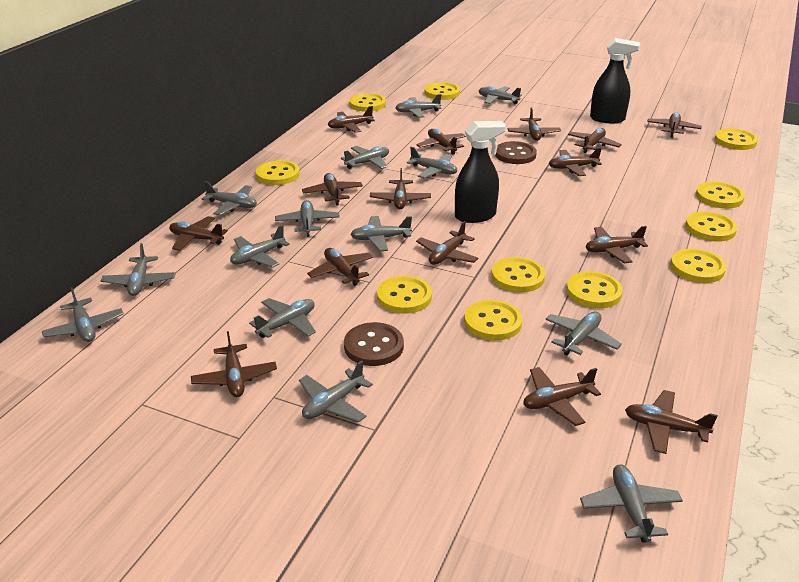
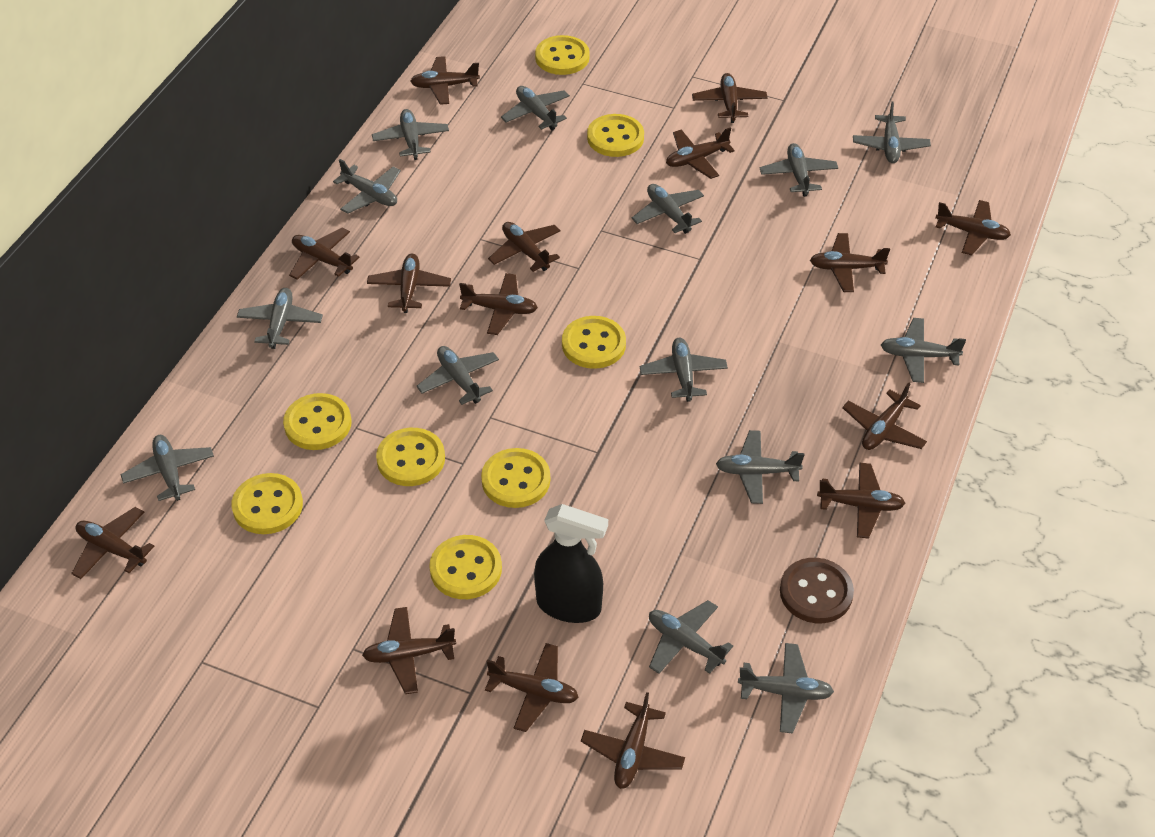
black spray bottle: 2 -> 1
brown button: 2 -> 1
yellow button: 11 -> 8

